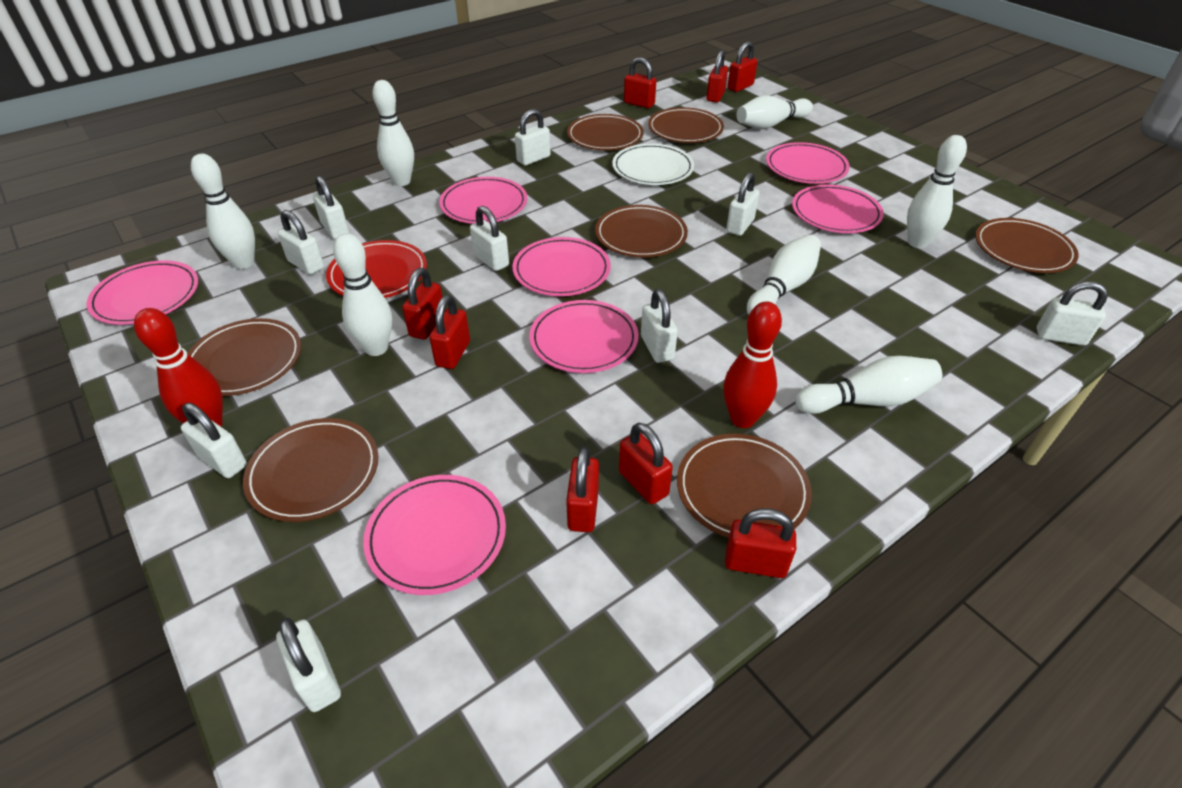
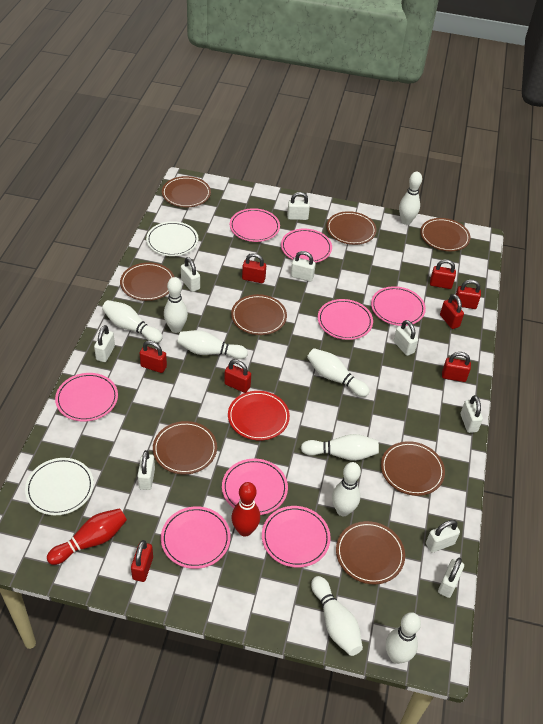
brown plate: 7 -> 8
pink plate: 7 -> 8
white bowling pin: 7 -> 9
white plate: 1 -> 2

